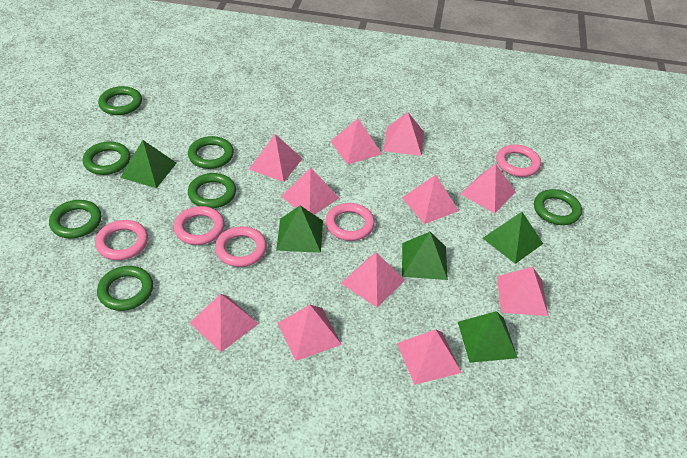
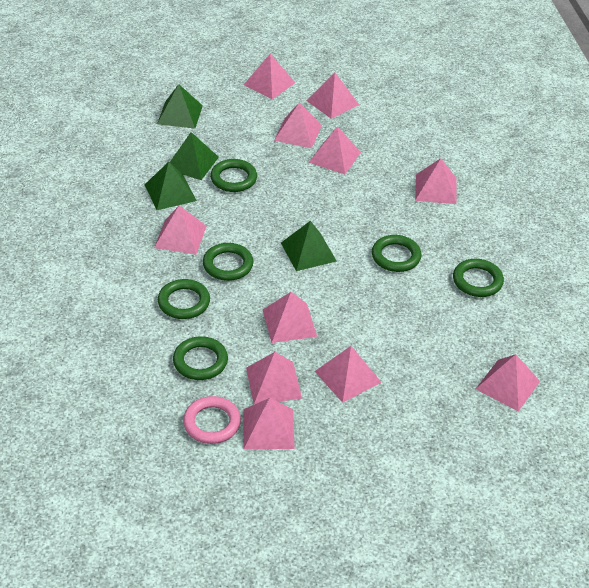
green pyramid: 5 -> 4
green ring: 7 -> 6
pink ring: 5 -> 1

